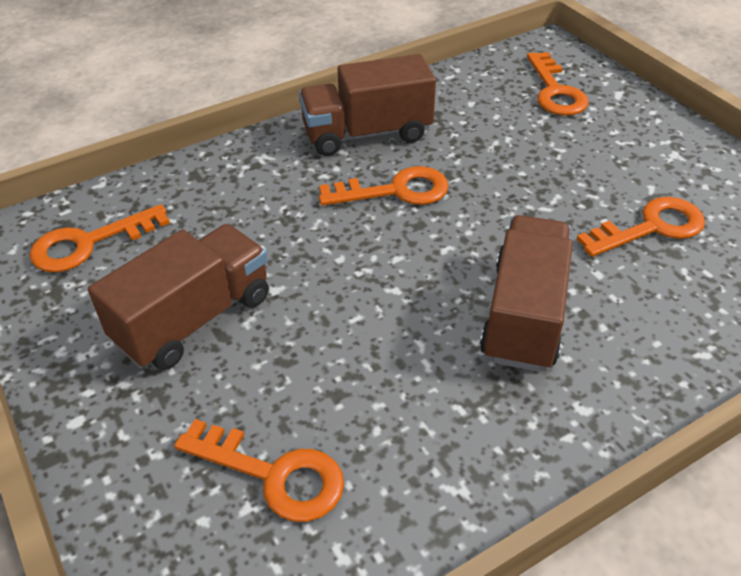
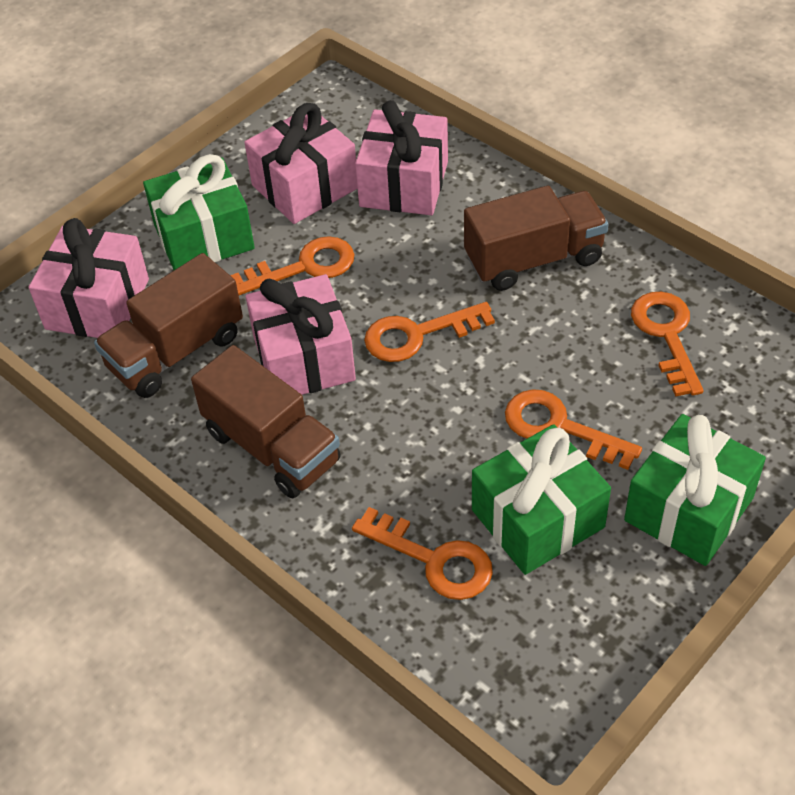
green gift: 0 -> 3
pink gift: 0 -> 4

